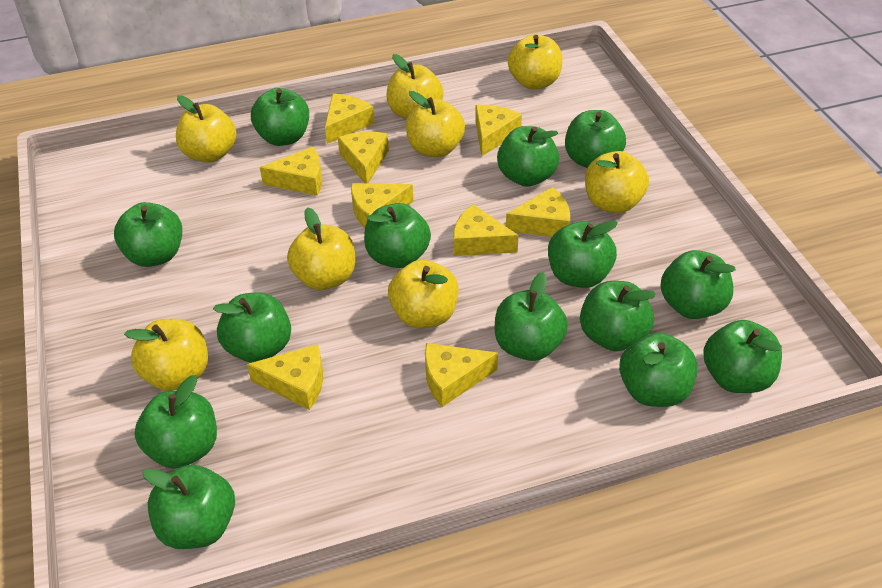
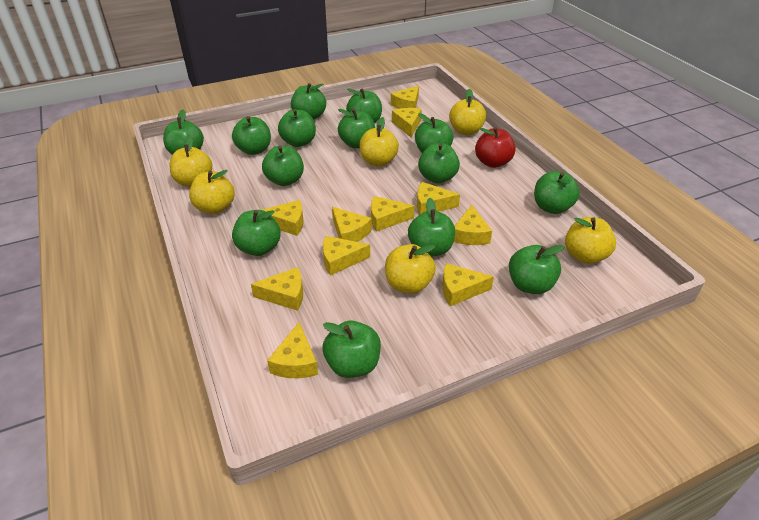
red apple: 0 -> 1
yellow apple: 8 -> 6
yellow cheese: 9 -> 11

